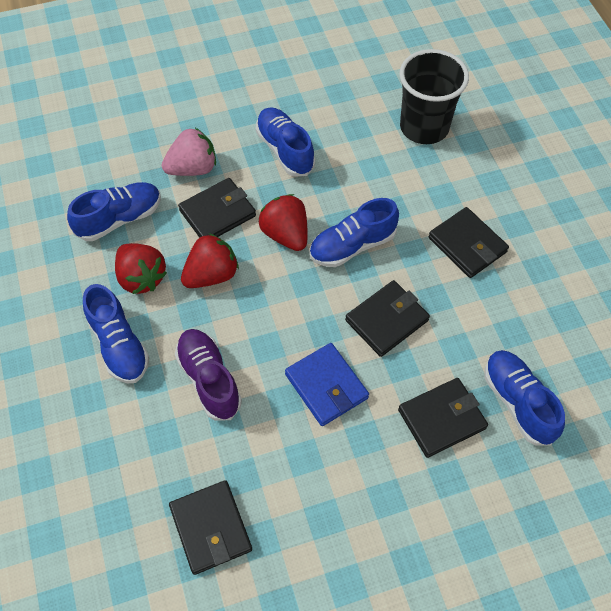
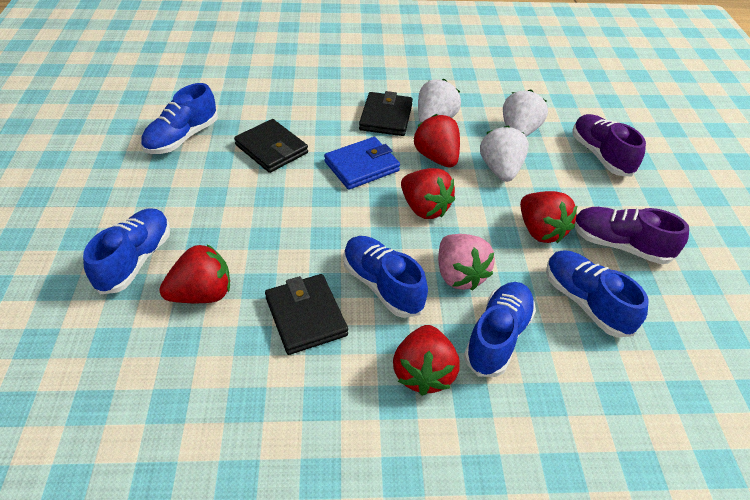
black cup: 1 -> 0
black wallet: 5 -> 3
purple shoe: 1 -> 2
red strawberry: 3 -> 5
white strawberry: 0 -> 3

